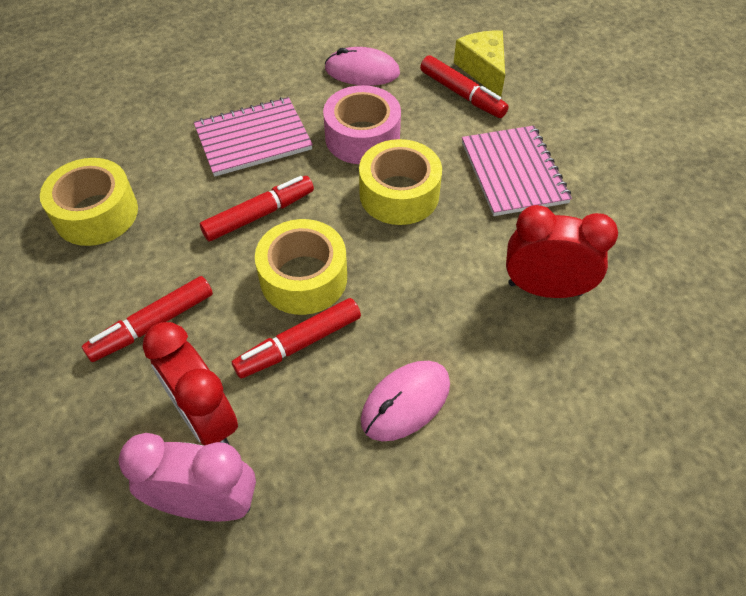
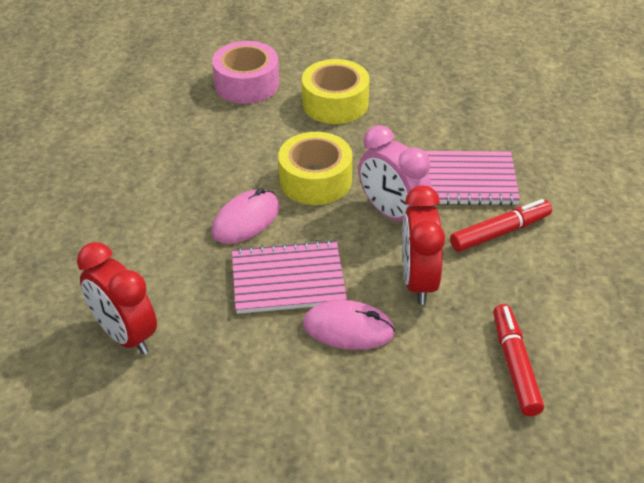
red marker: 4 -> 2
yellow cheese: 1 -> 0
yellow tape: 3 -> 2

